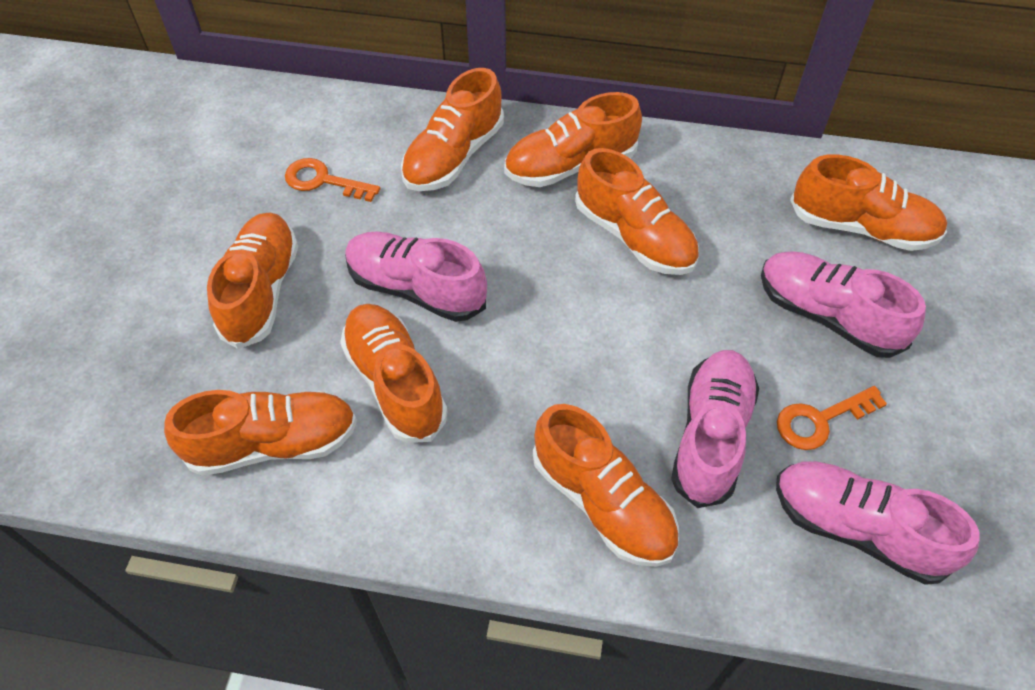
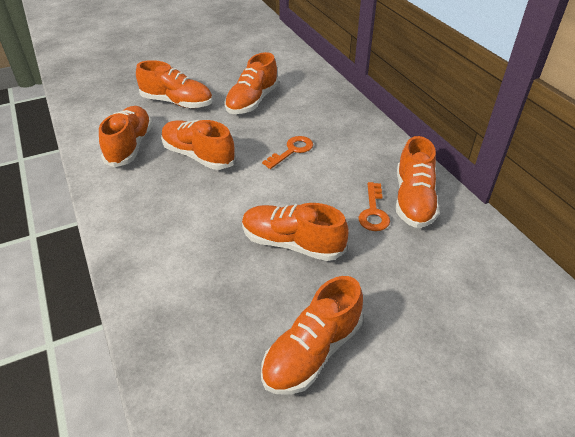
orange shoe: 8 -> 7
pink shoe: 4 -> 0

